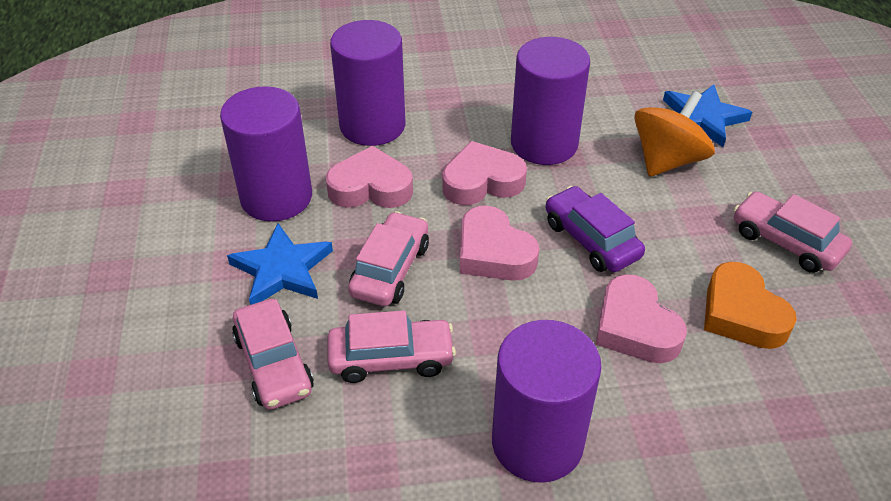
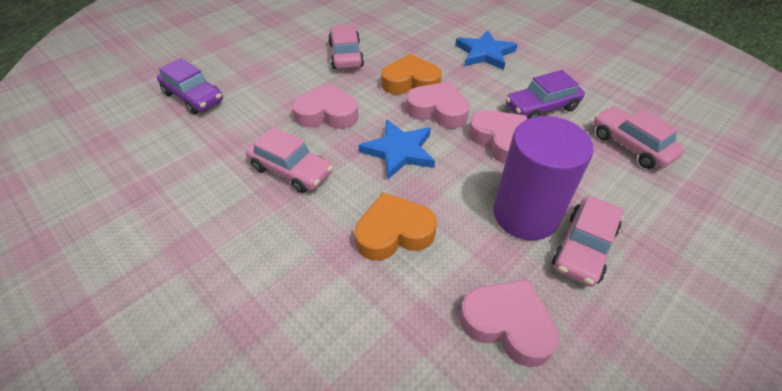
orange heart: 1 -> 2
orange spinning top: 1 -> 0
purple car: 1 -> 2
purple cylinder: 4 -> 1

